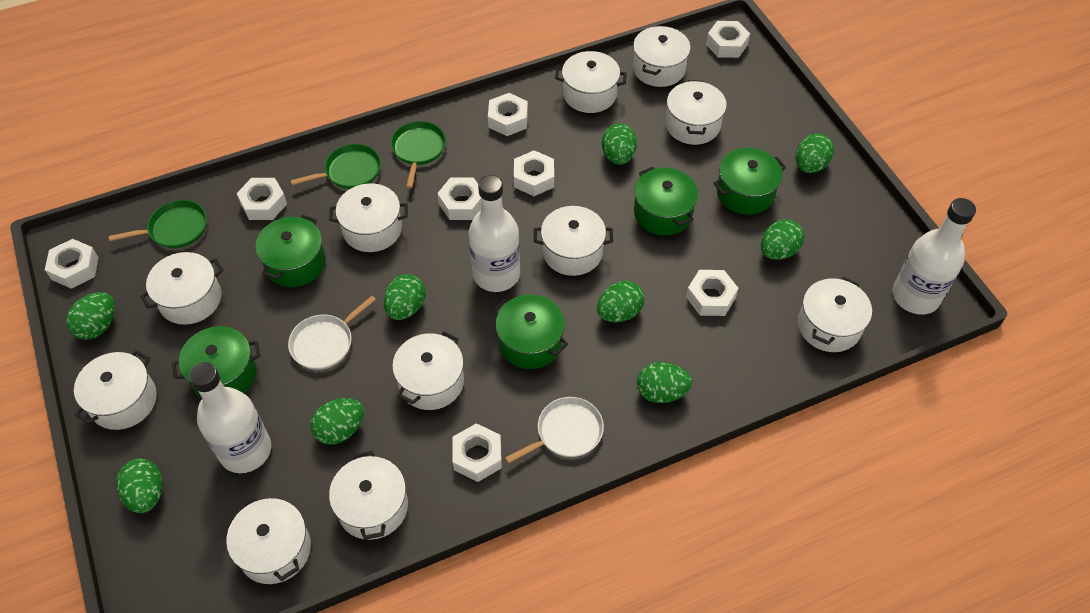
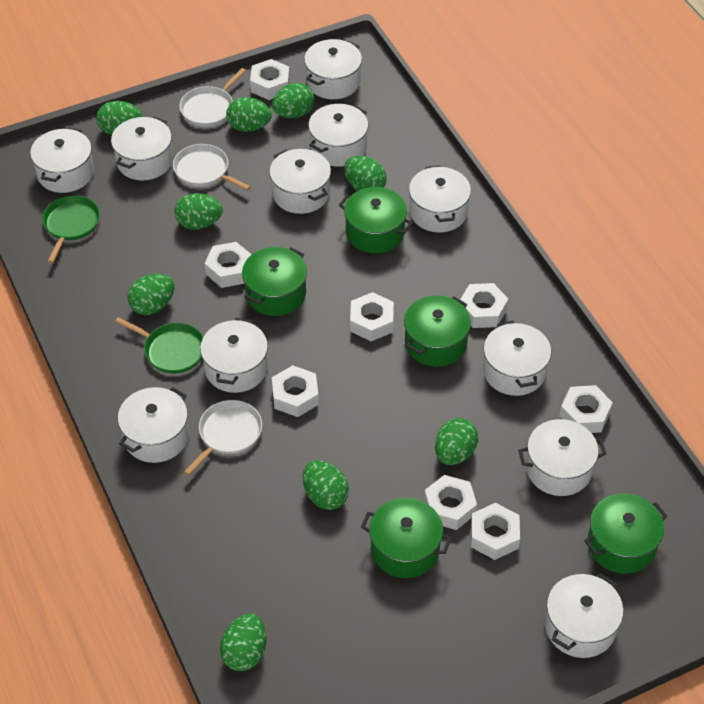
green pan: 3 -> 2
white bottle: 3 -> 0
white pan: 2 -> 3

